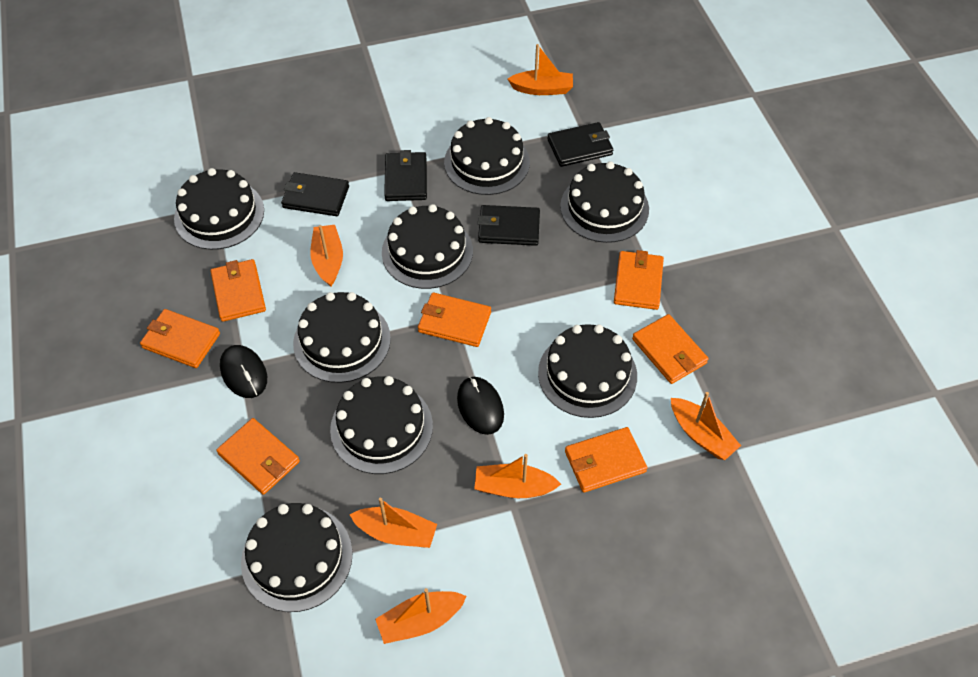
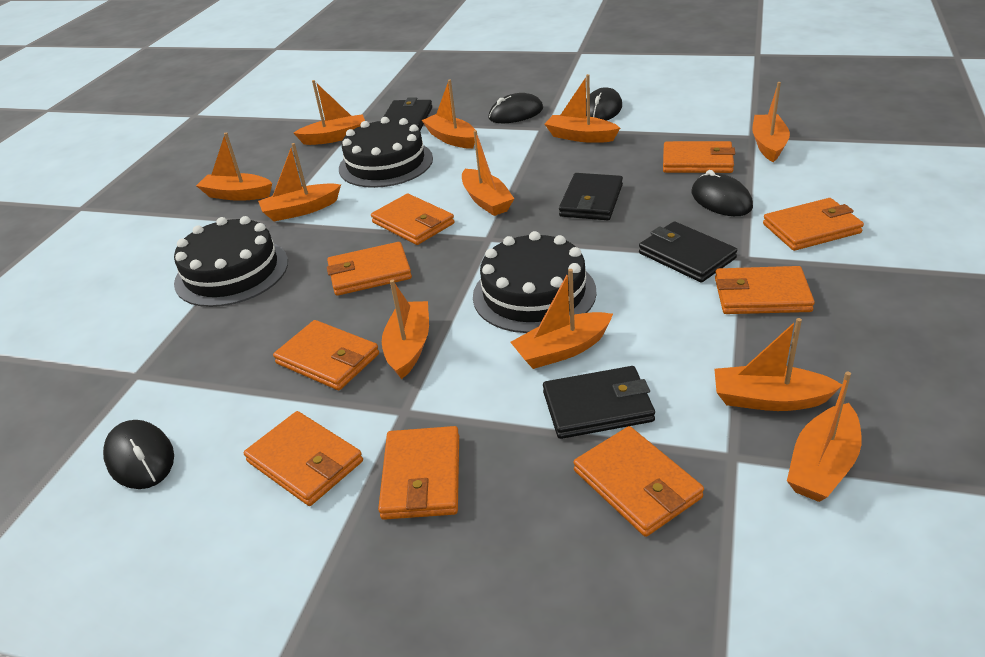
black cake: 8 -> 3
black mouse: 2 -> 4
orange boat: 6 -> 11
orange wallet: 7 -> 9

